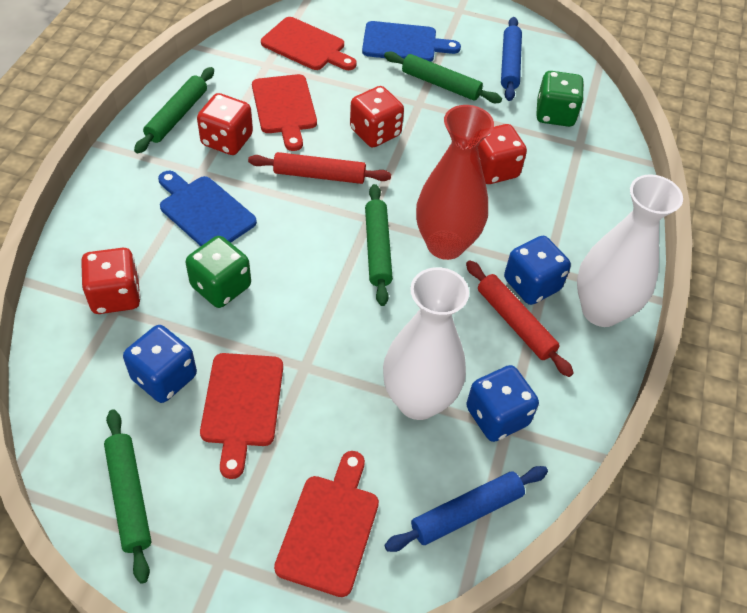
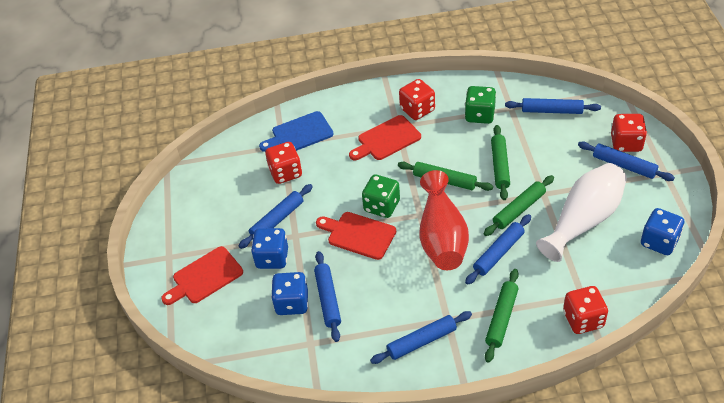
blue cutting board: 2 -> 1
blue rolling pin: 2 -> 6
red cutting board: 4 -> 3
red rolling pin: 2 -> 0
white vase: 2 -> 1

